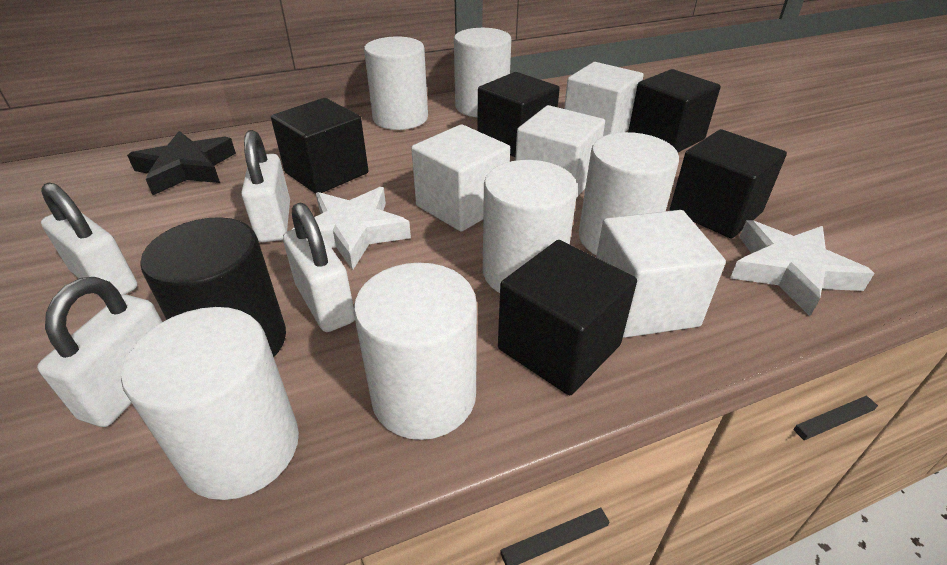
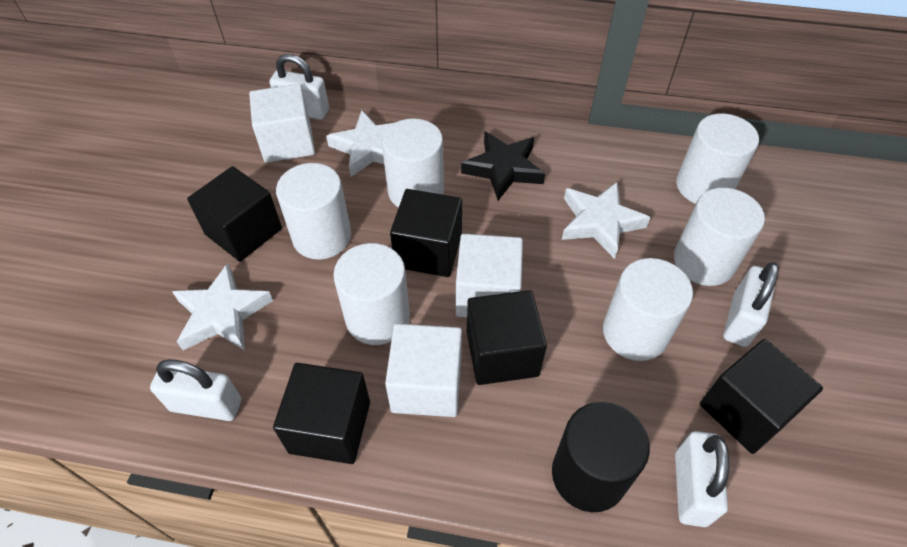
white cube: 4 -> 3
white star: 2 -> 3

